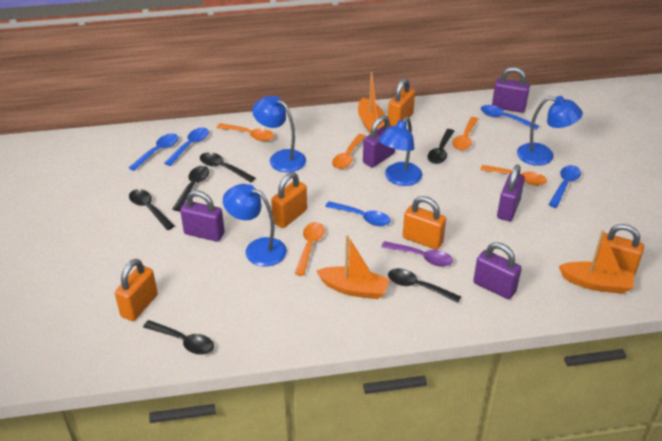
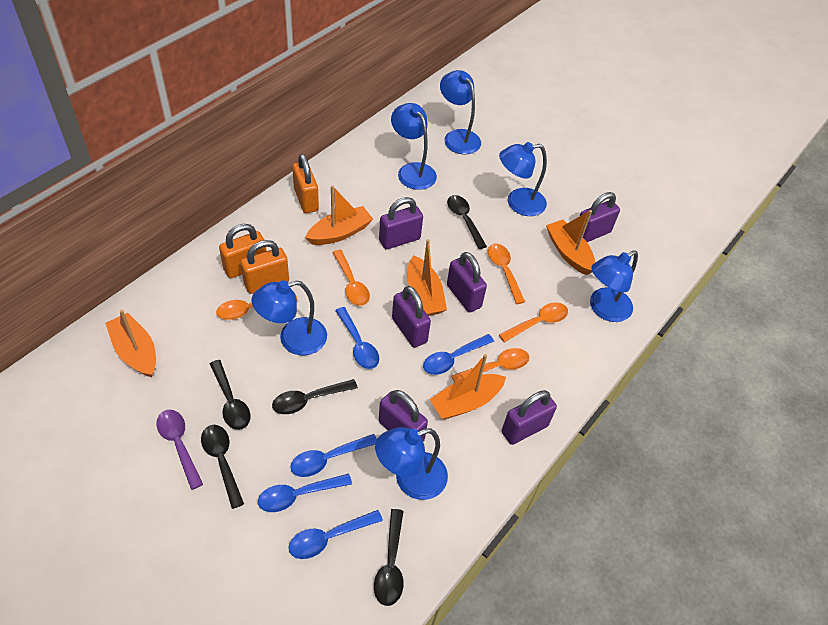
black spoon: 6 -> 5
blue lamp: 4 -> 6
orange boat: 3 -> 5
orange padlock: 5 -> 3
purple padlock: 5 -> 6

